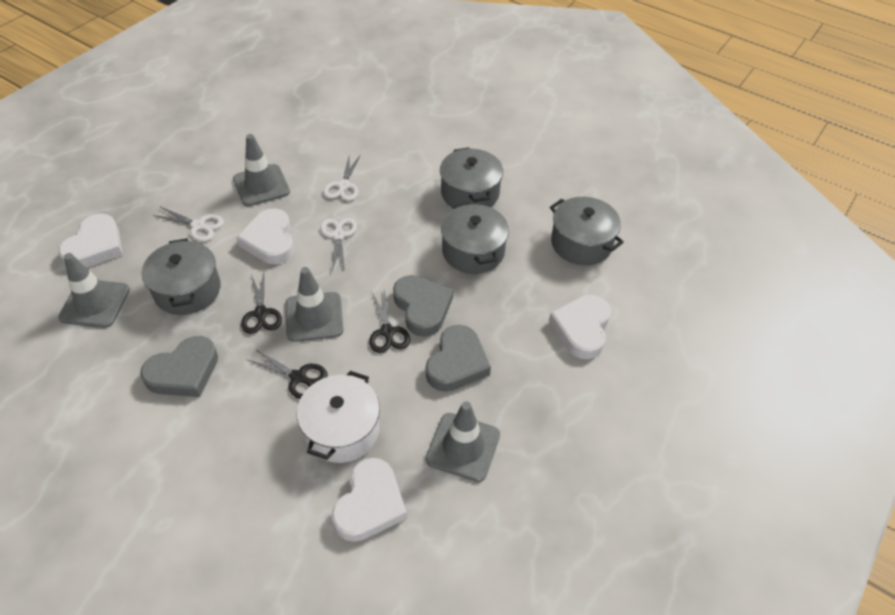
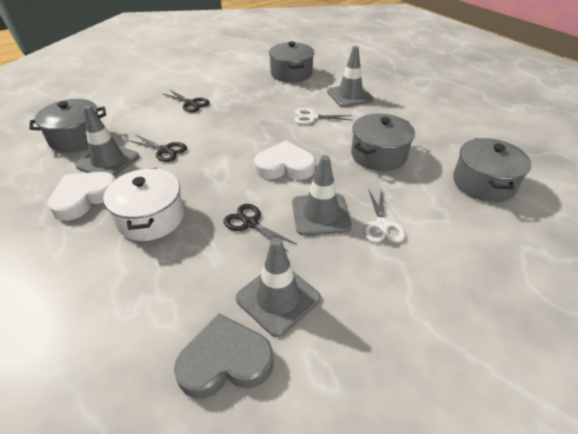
grey heart: 3 -> 1
white heart: 4 -> 2
white scissors: 3 -> 2

